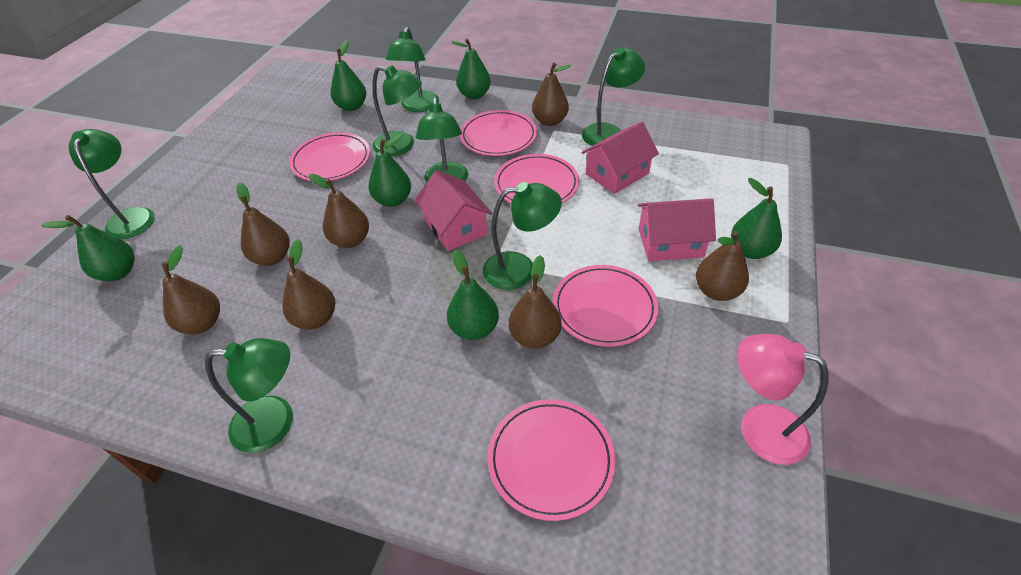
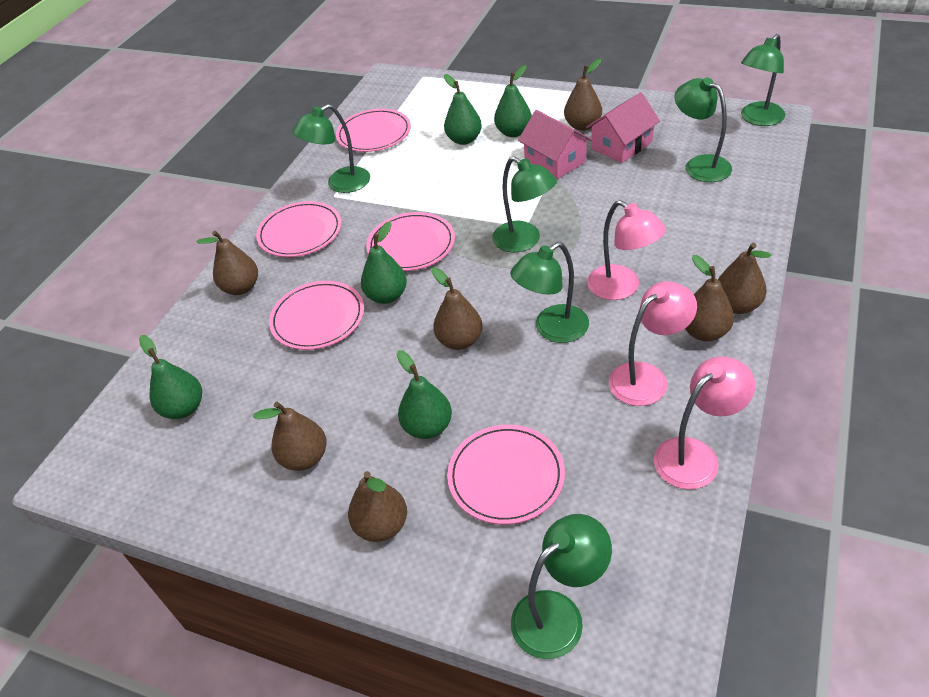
green lamp: 7 -> 6
green pear: 6 -> 5
pink house: 3 -> 2
pink lamp: 1 -> 3

